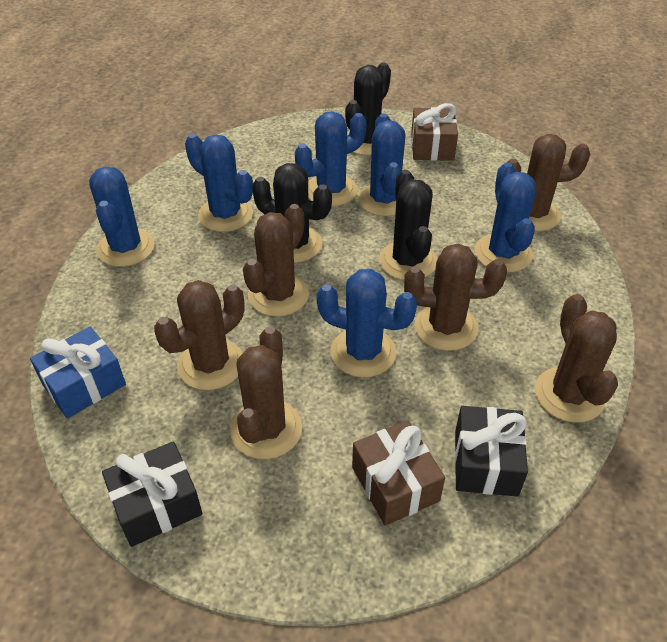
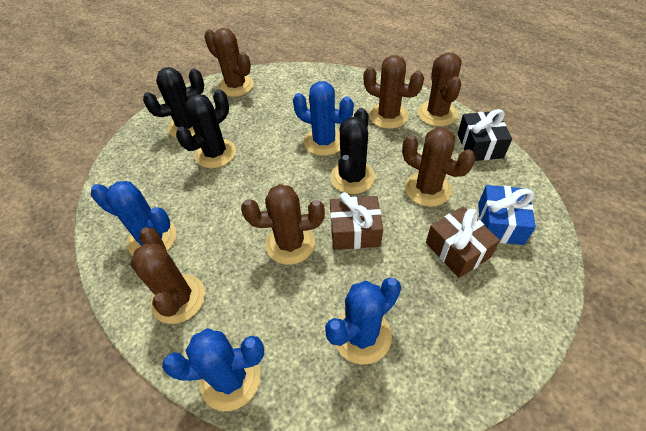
black gift: 2 -> 1
blue cactus: 6 -> 4

